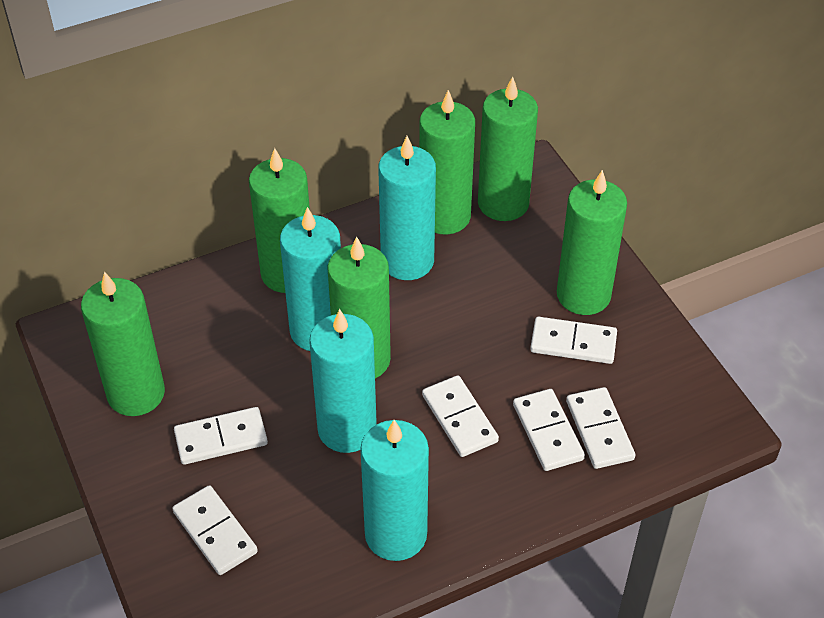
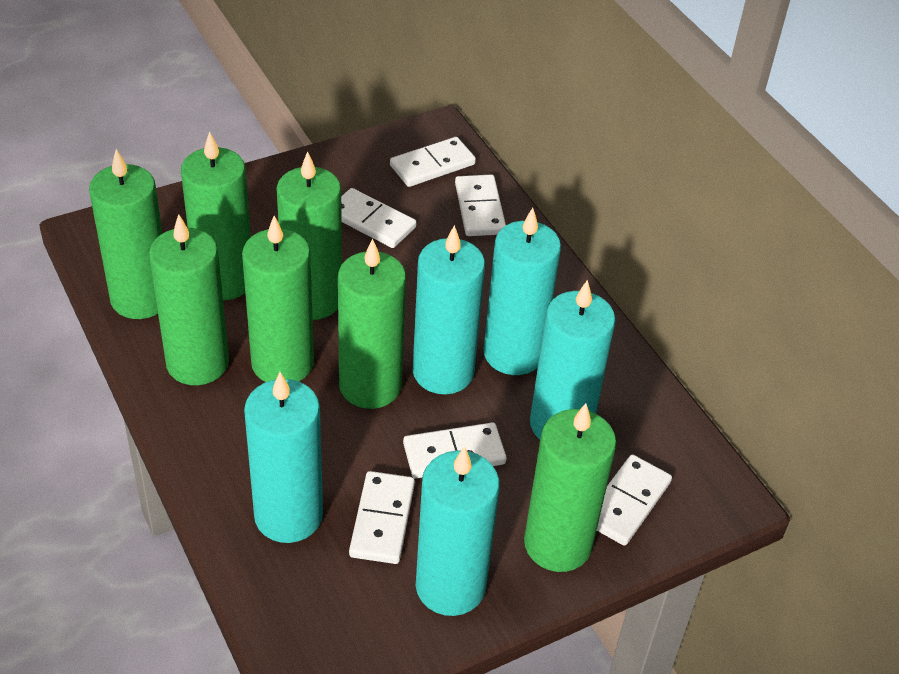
green candle: 6 -> 7
turquoise candle: 4 -> 5

